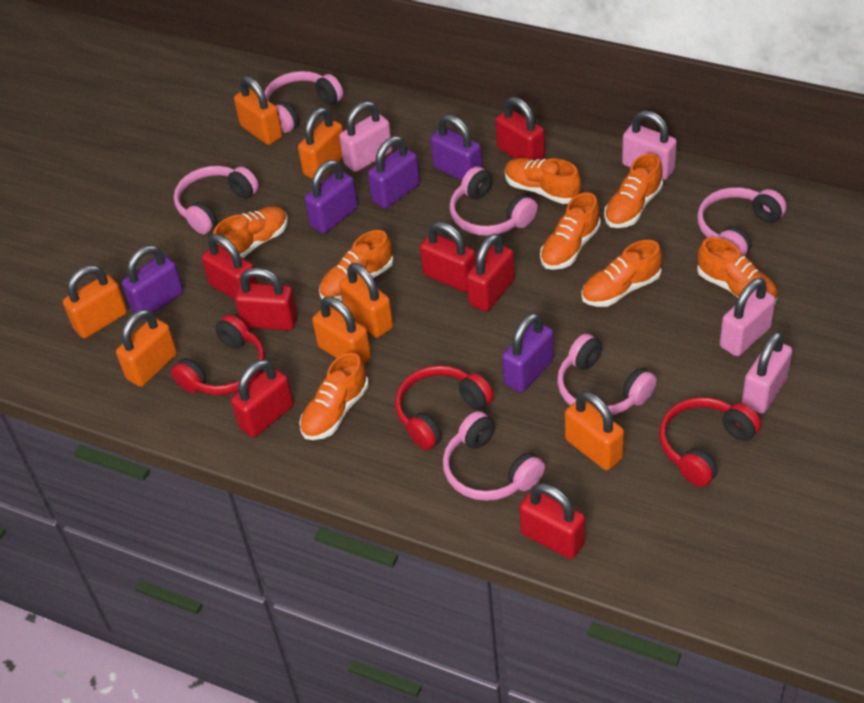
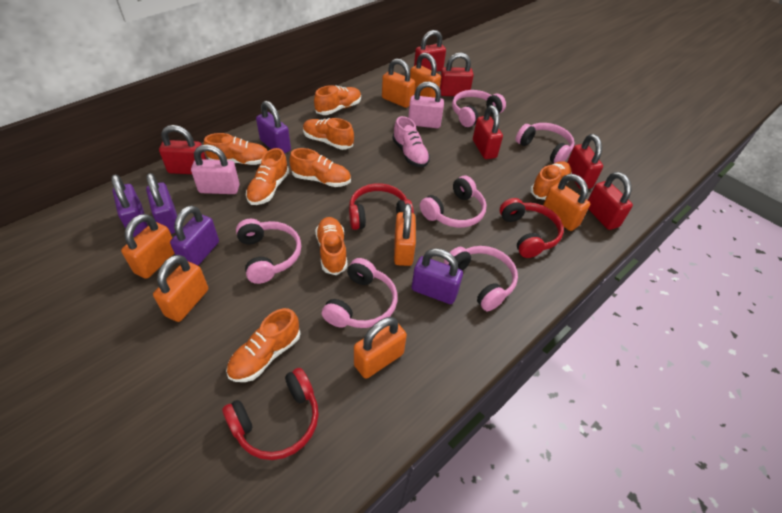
pink padlock: 4 -> 2
pink shoe: 0 -> 1
red padlock: 7 -> 6

